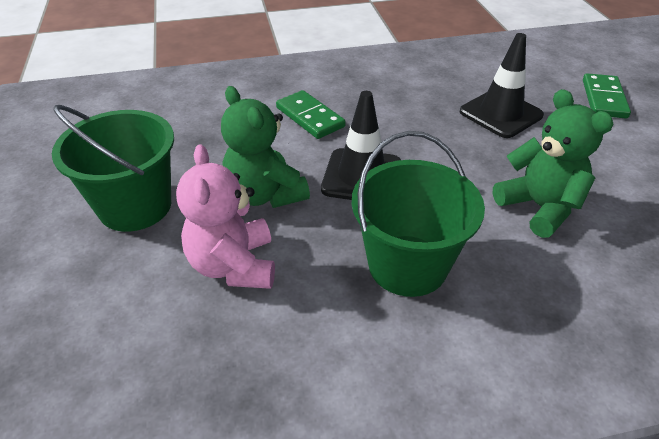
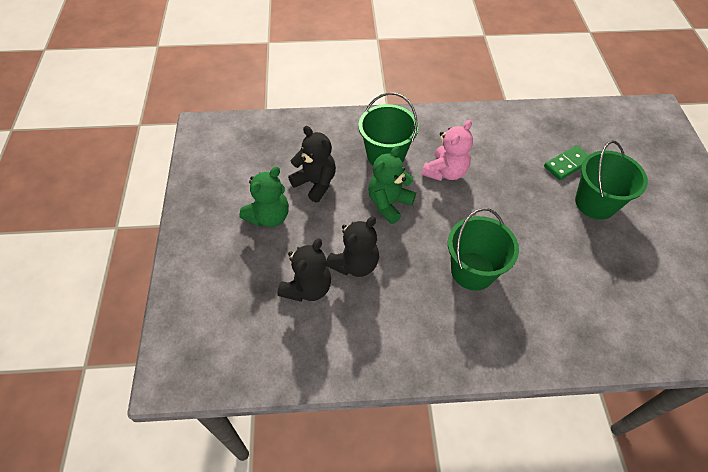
black teddy bear: 0 -> 3
black traffic cone: 2 -> 0
green bucket: 2 -> 3
green domino: 2 -> 1

